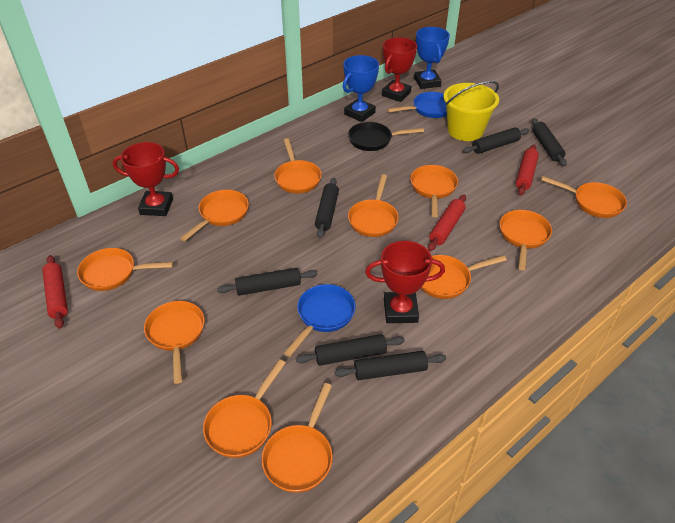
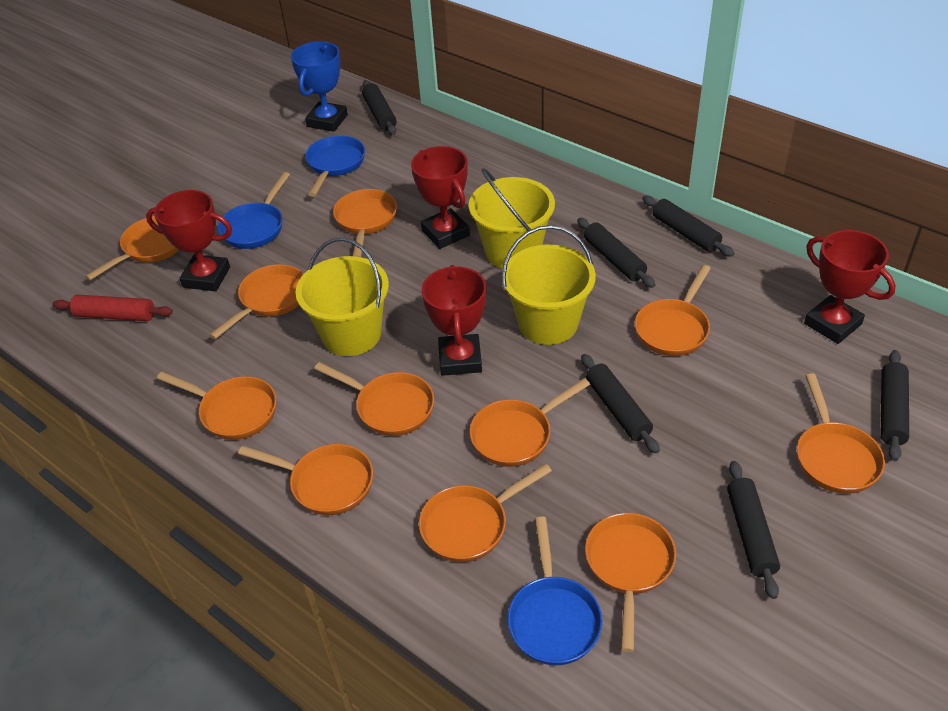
black pan: 1 -> 0
blue pan: 2 -> 3
blue trophy: 2 -> 1
red rolling pin: 3 -> 1
red trophy: 3 -> 4
yellow bucket: 1 -> 3

